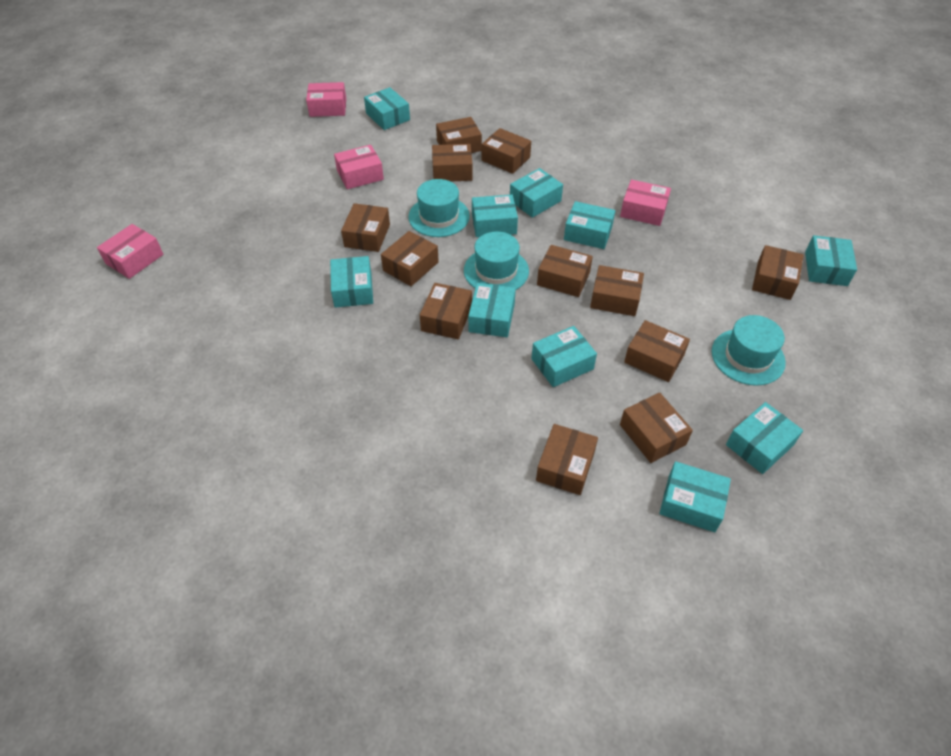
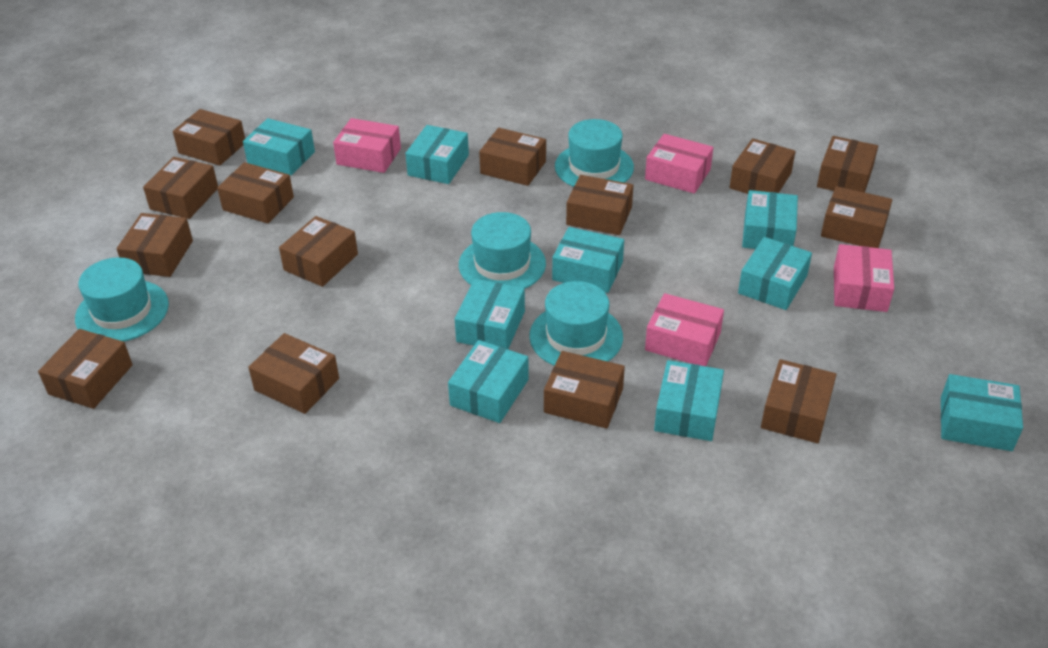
brown box: 12 -> 14
turquoise box: 10 -> 9
turquoise hat: 3 -> 4

